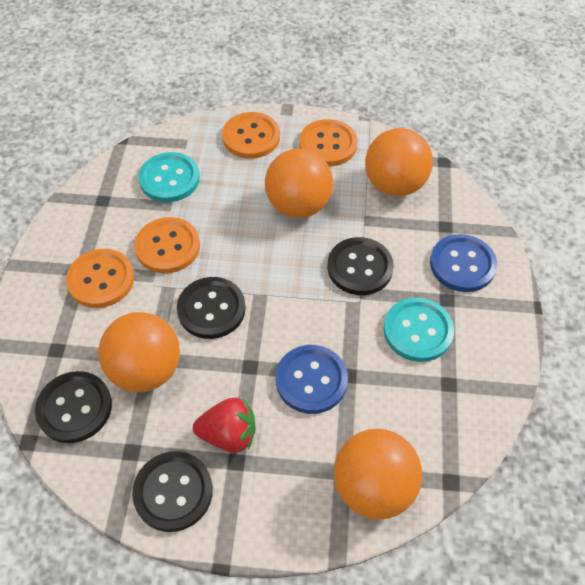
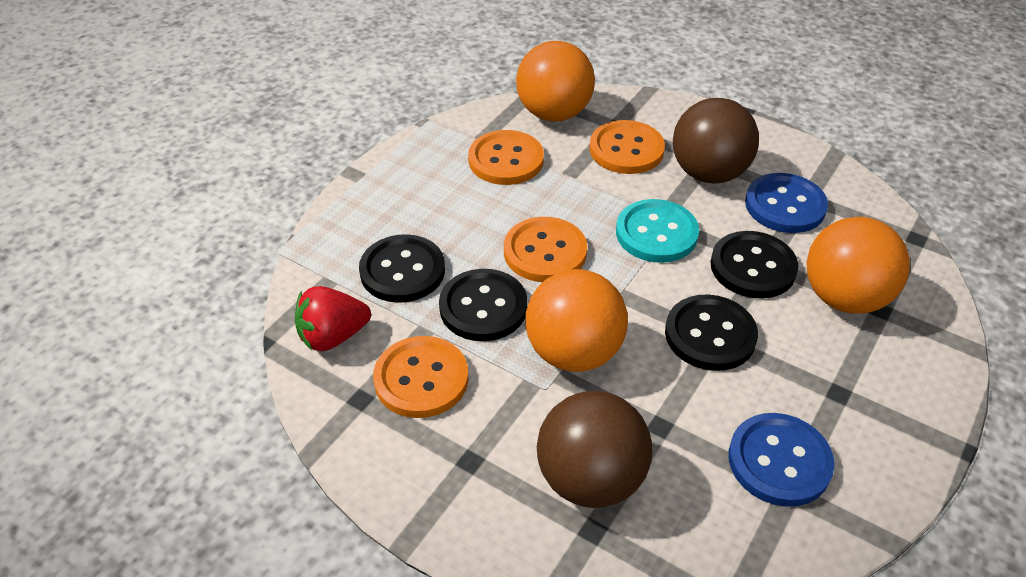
brown ball: 0 -> 2
orange ball: 4 -> 3
turquoise button: 2 -> 1

